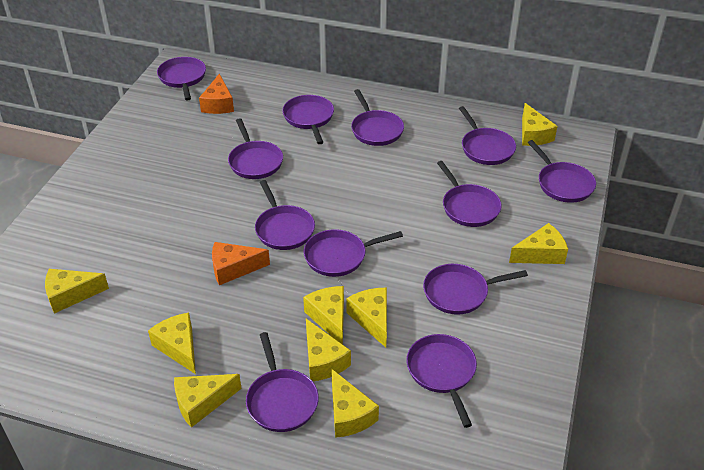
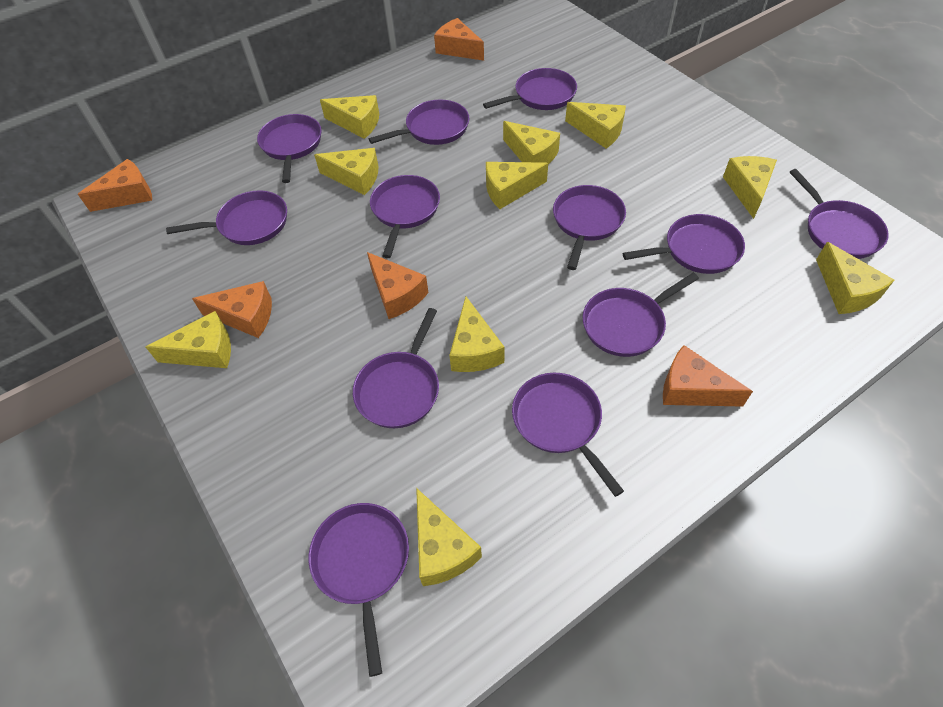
orange cheese: 2 -> 5
yellow cheese: 9 -> 10

